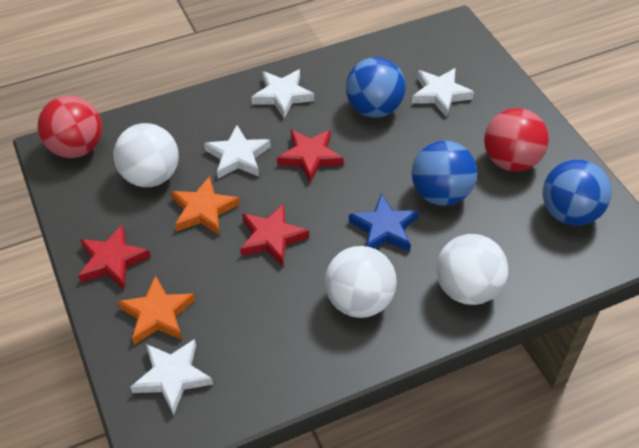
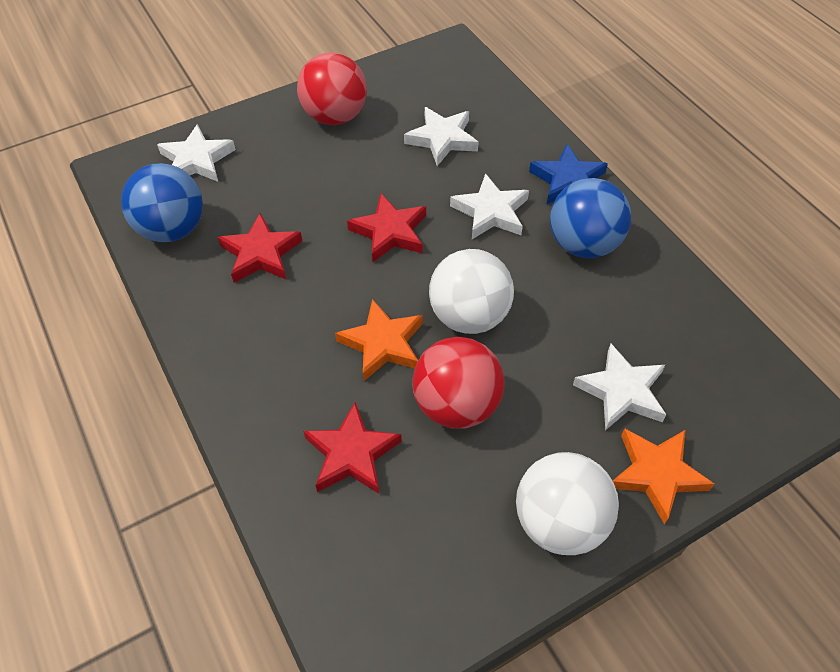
blue ball: 3 -> 2
white ball: 3 -> 2

